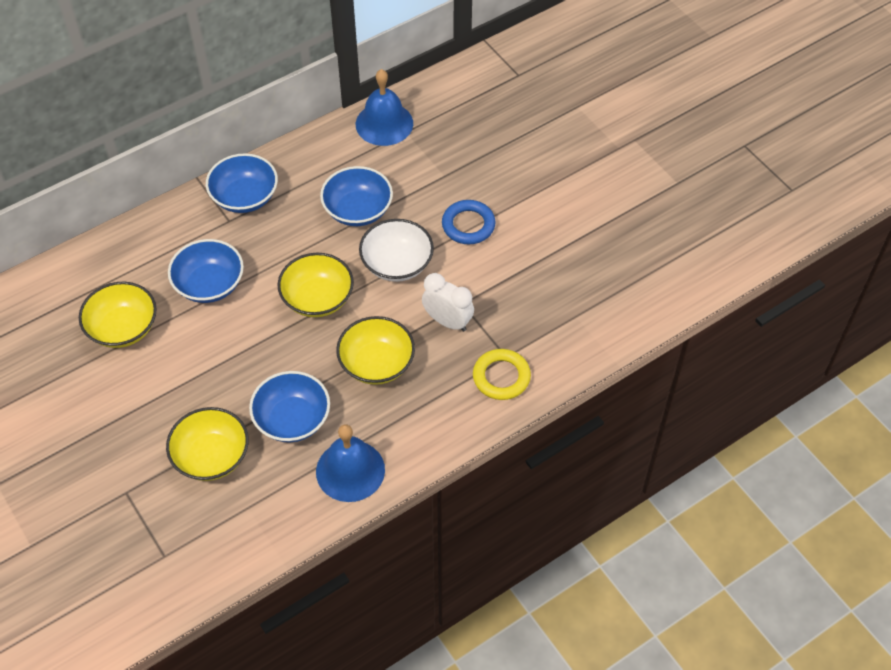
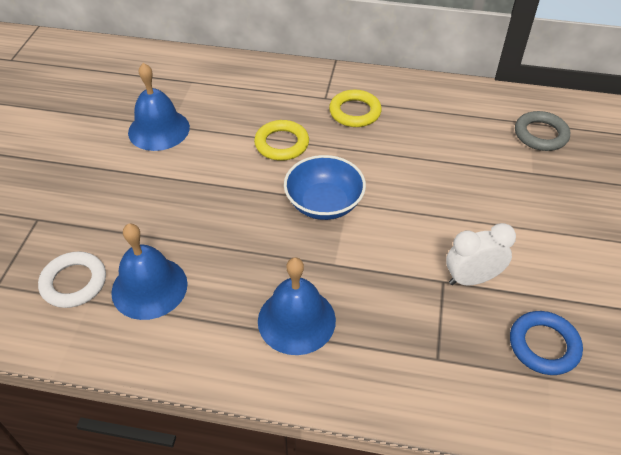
blue bell: 2 -> 3
blue bowl: 4 -> 1
grey ring: 0 -> 1
white bowl: 1 -> 0
white ring: 0 -> 1
yellow bowl: 4 -> 0
yellow ring: 1 -> 2

